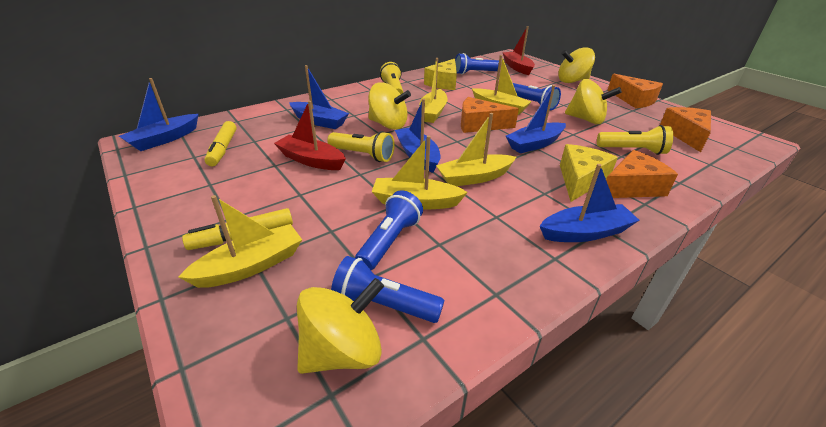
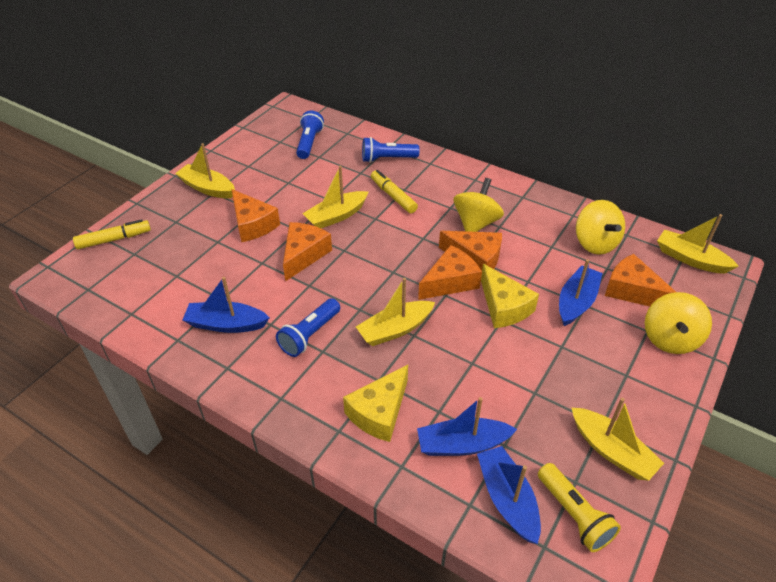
blue boat: 5 -> 4
blue flashlight: 4 -> 3
orange cheese: 4 -> 5
red boat: 2 -> 0
yellow flashlight: 3 -> 1
yellow spinning top: 4 -> 3

